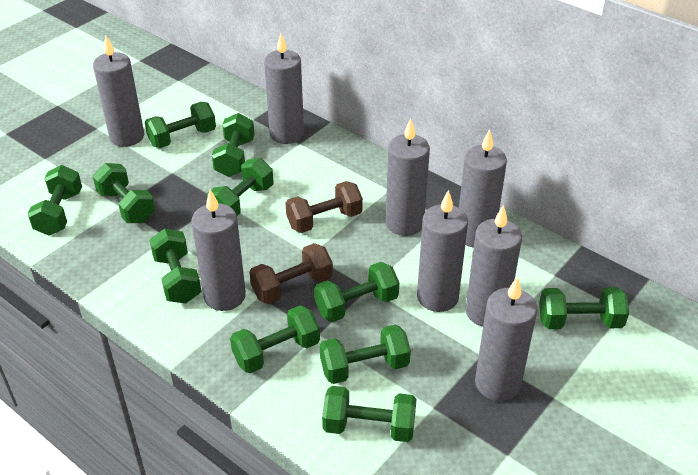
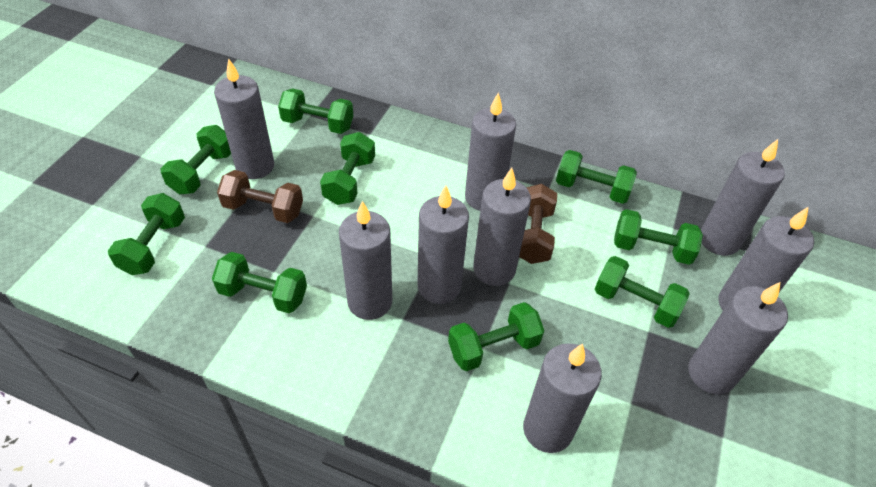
green dumbbell: 11 -> 9
grey candle: 8 -> 9

